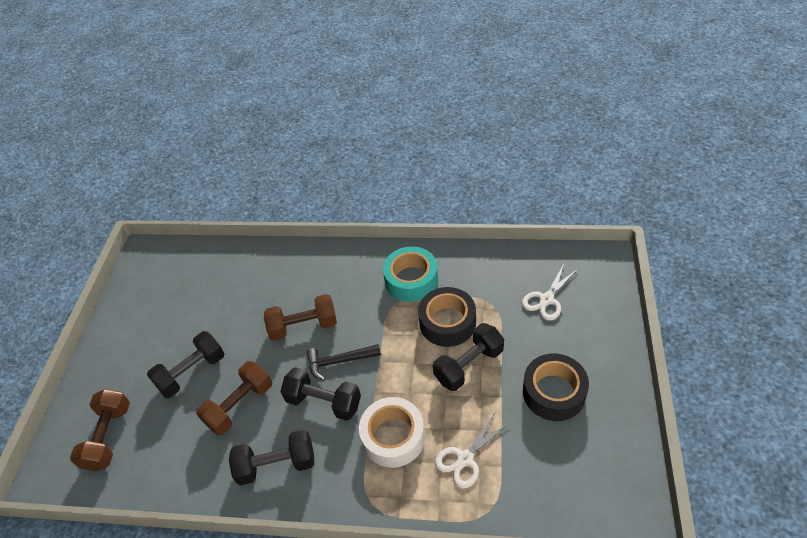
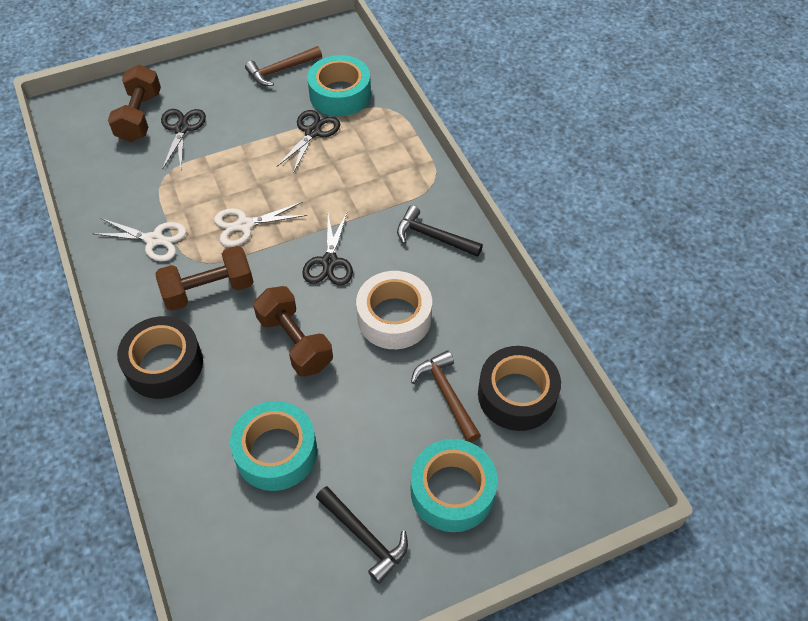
black dumbbell: 4 -> 0
black hammer: 1 -> 2
black scissors: 0 -> 3
brown hammer: 0 -> 2
turquoise tape: 1 -> 3

